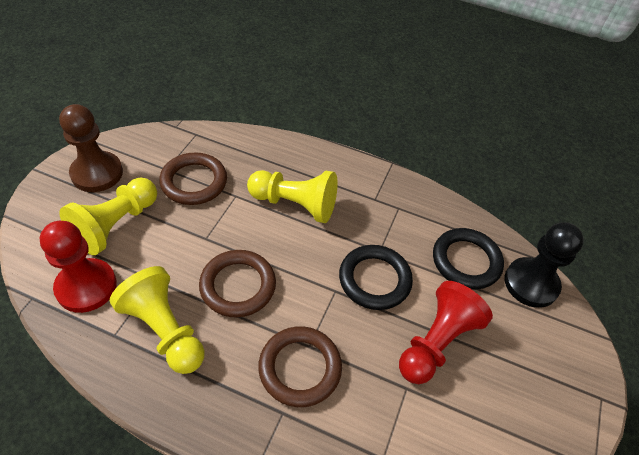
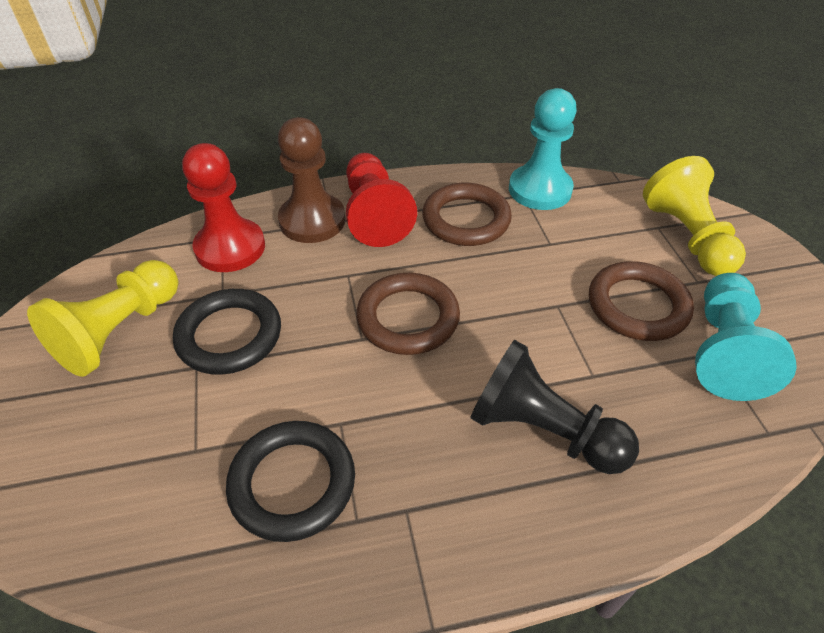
turquoise pawn: 0 -> 2
yellow pawn: 3 -> 2

